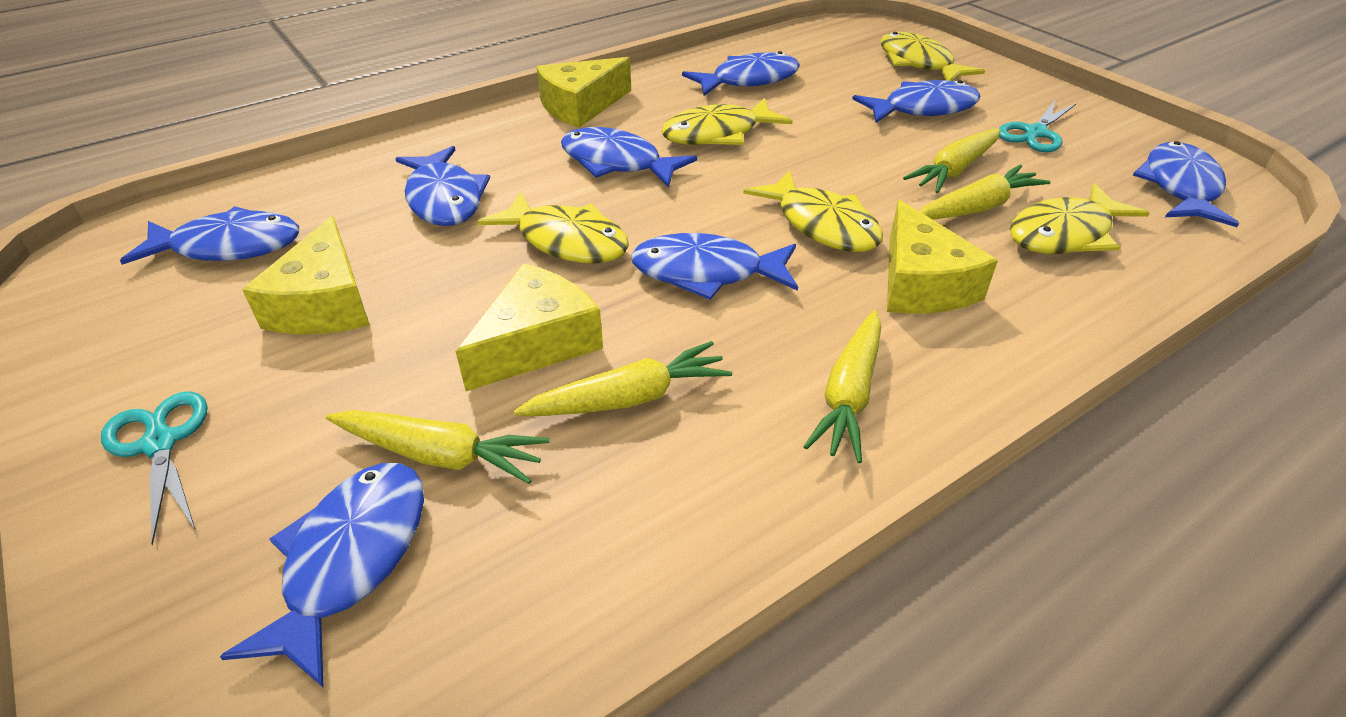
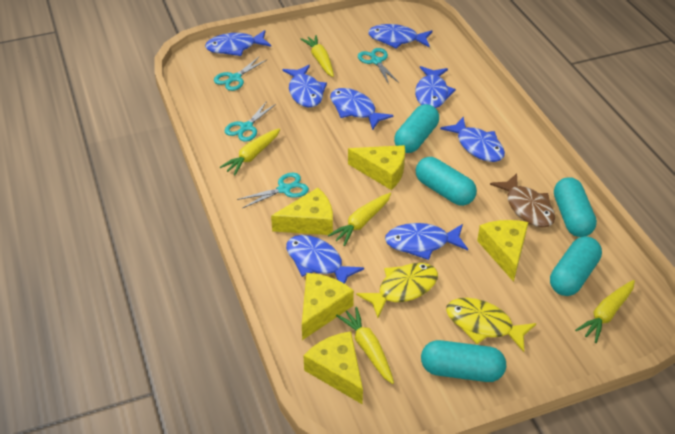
brown fish: 0 -> 1
turquoise capsule: 0 -> 5
turquoise scissors: 2 -> 4
yellow cheese: 4 -> 5
yellow fish: 5 -> 2

